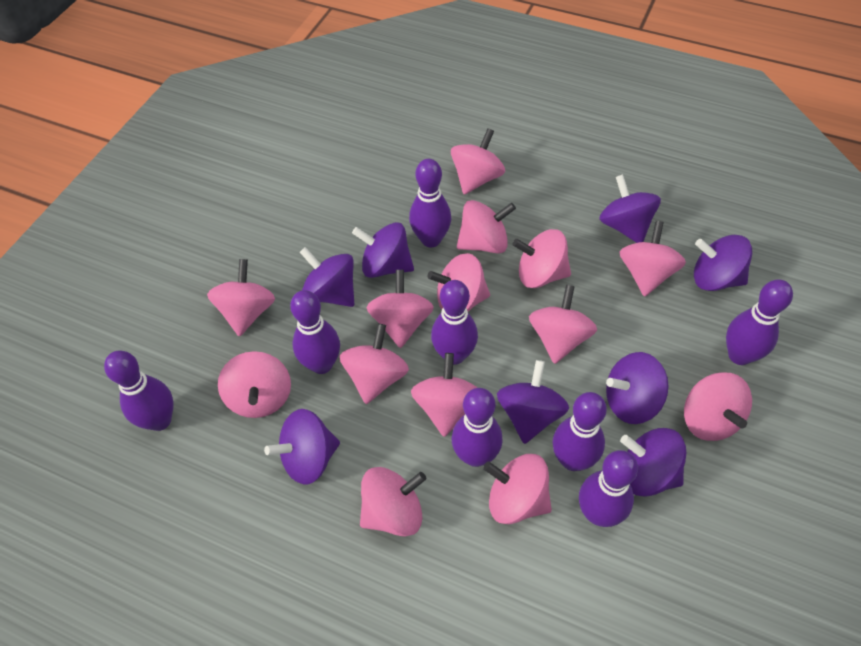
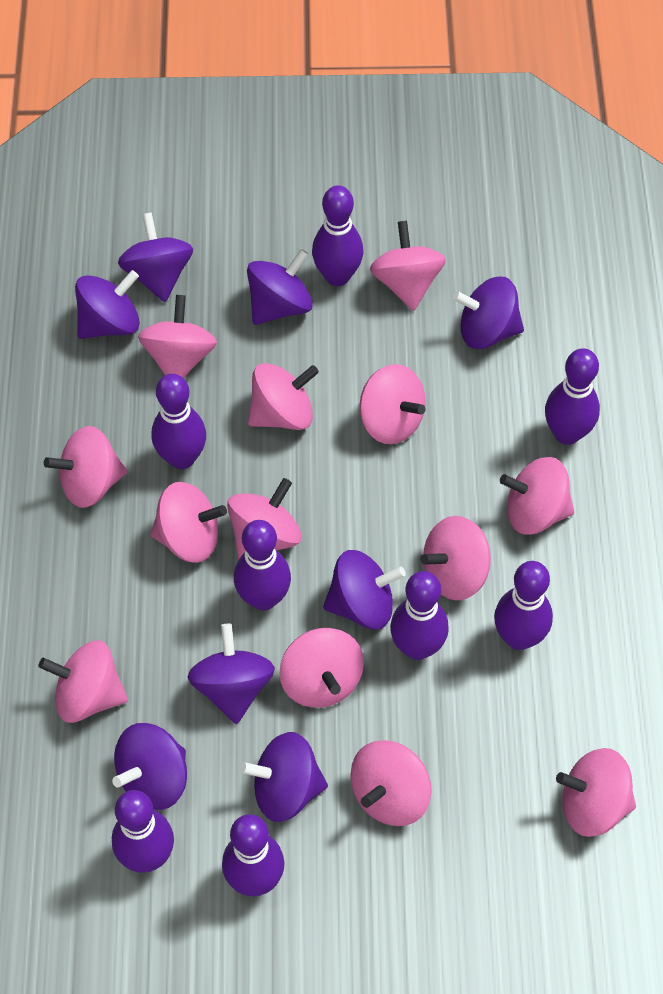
pink spinning top: 14 -> 13

